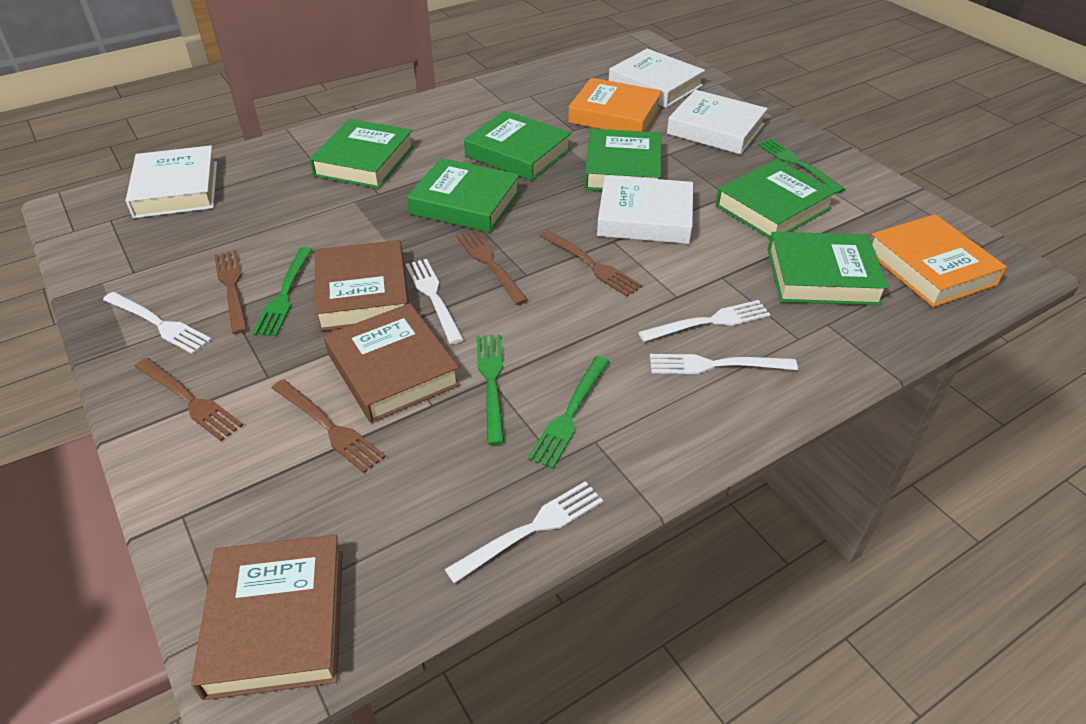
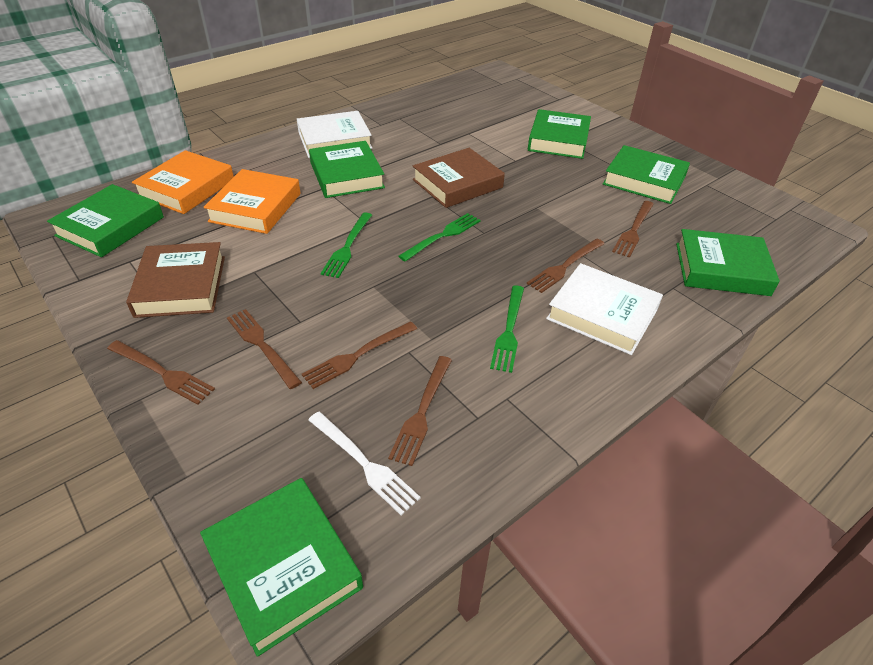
brown book: 3 -> 2
brown fork: 5 -> 6
green fork: 4 -> 3
white book: 4 -> 2
white fork: 5 -> 1

